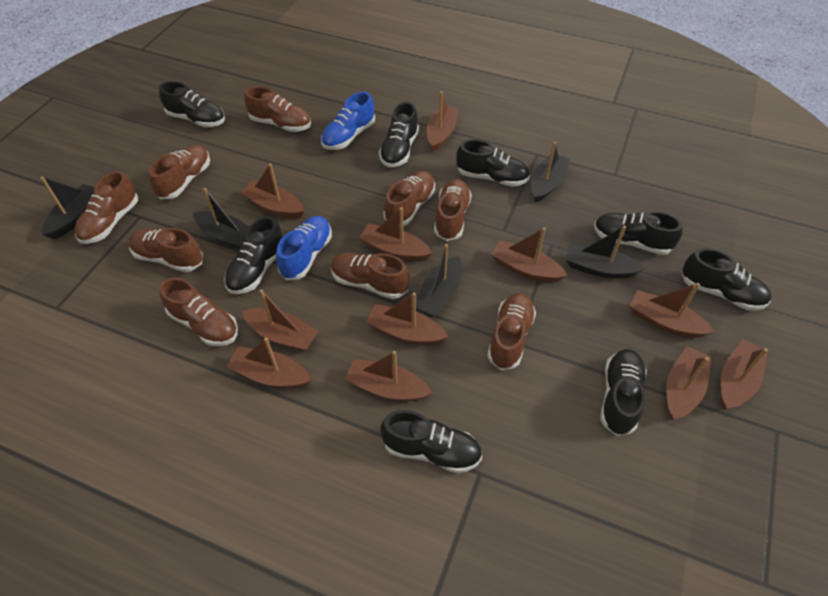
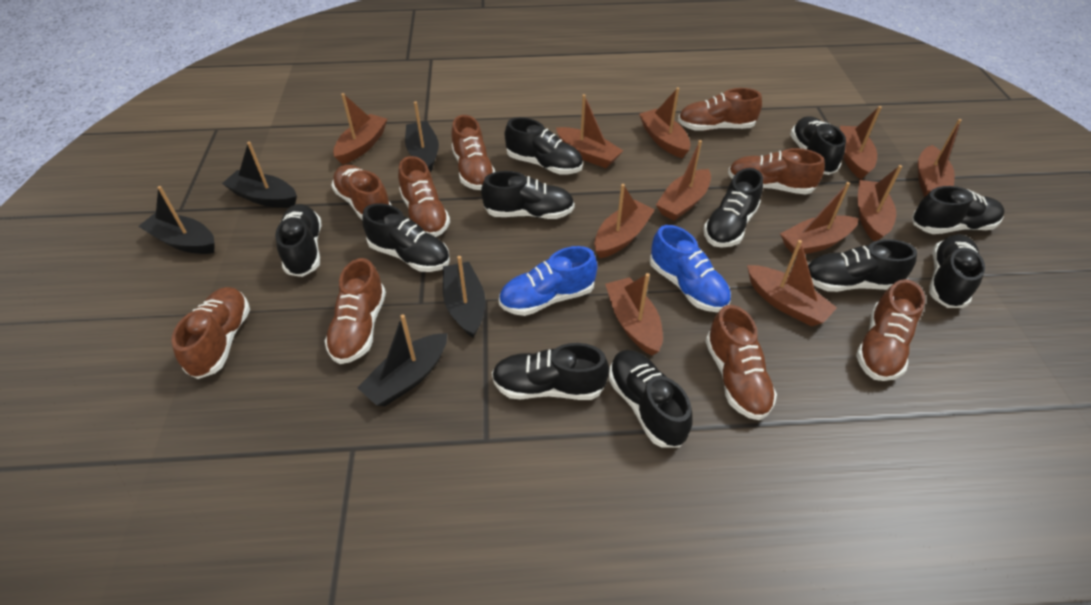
black shoe: 8 -> 11

